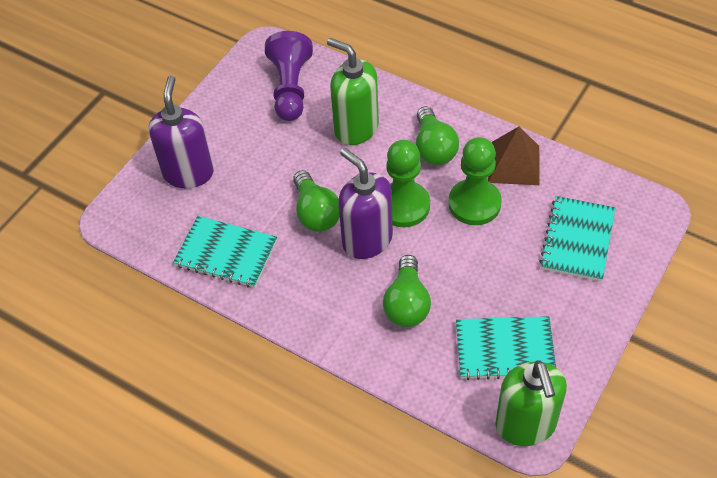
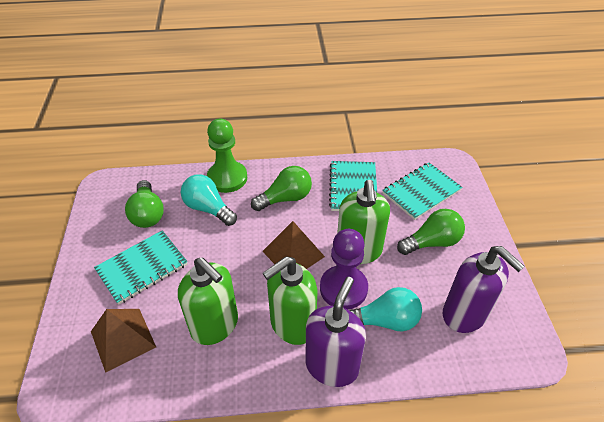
brown pyramid: 1 -> 2
green pawn: 2 -> 1
green soap dispenser: 2 -> 3
turquoise light bulb: 0 -> 2

